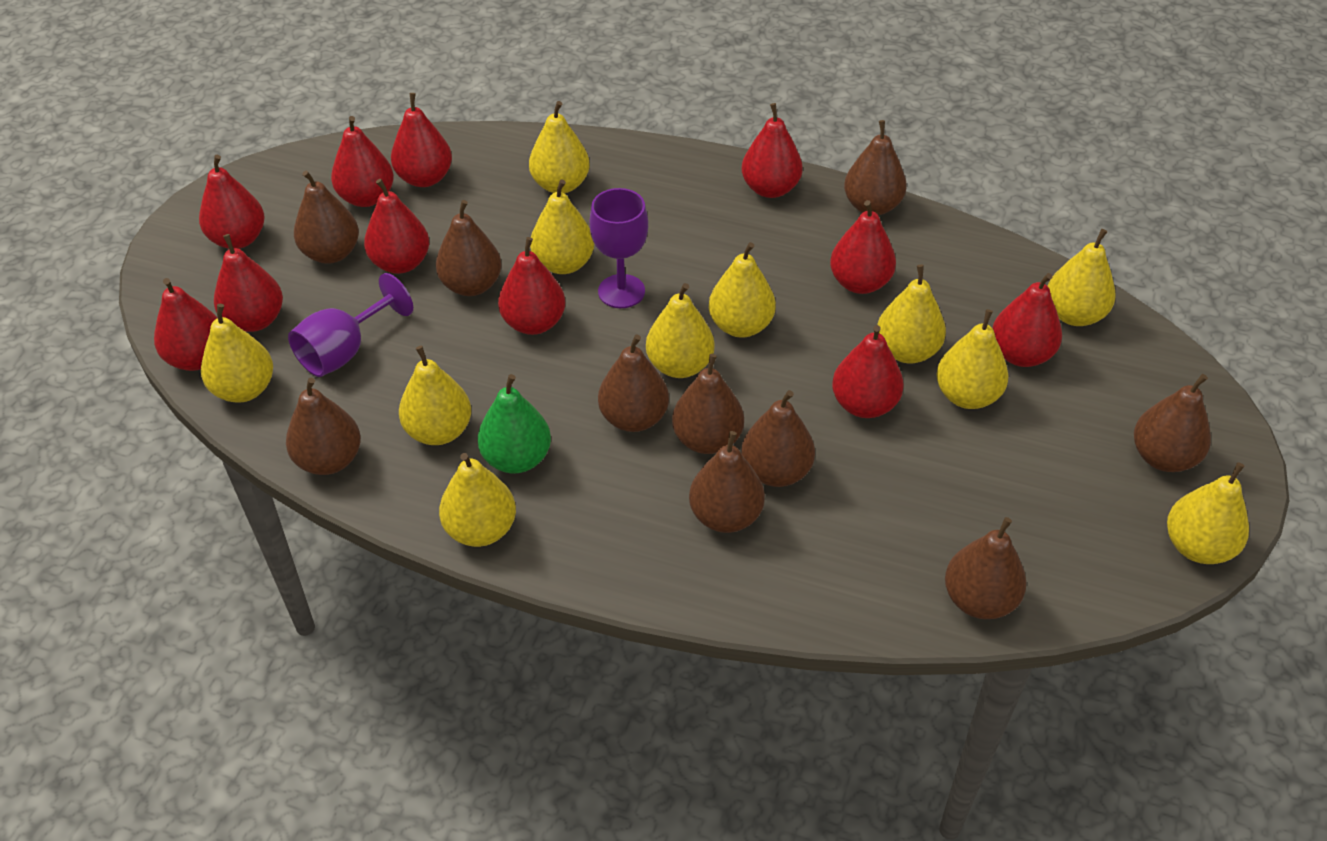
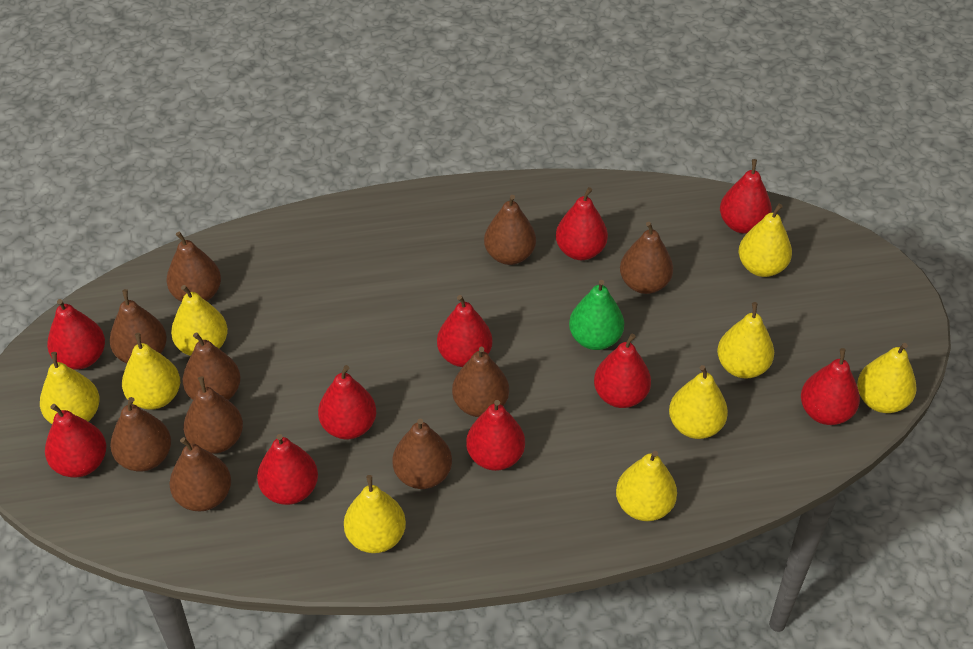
purple goblet: 2 -> 0
red pear: 11 -> 10
yellow pear: 11 -> 9

